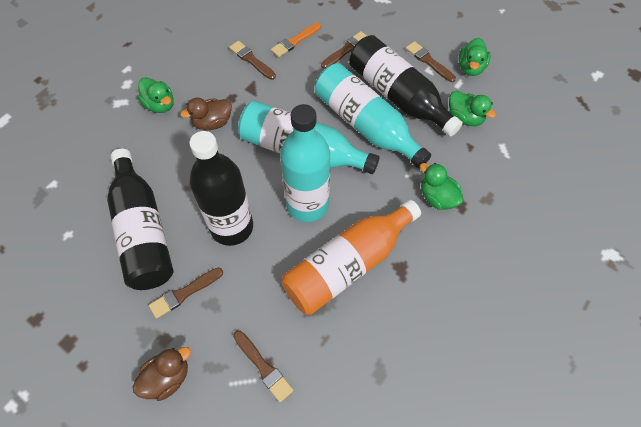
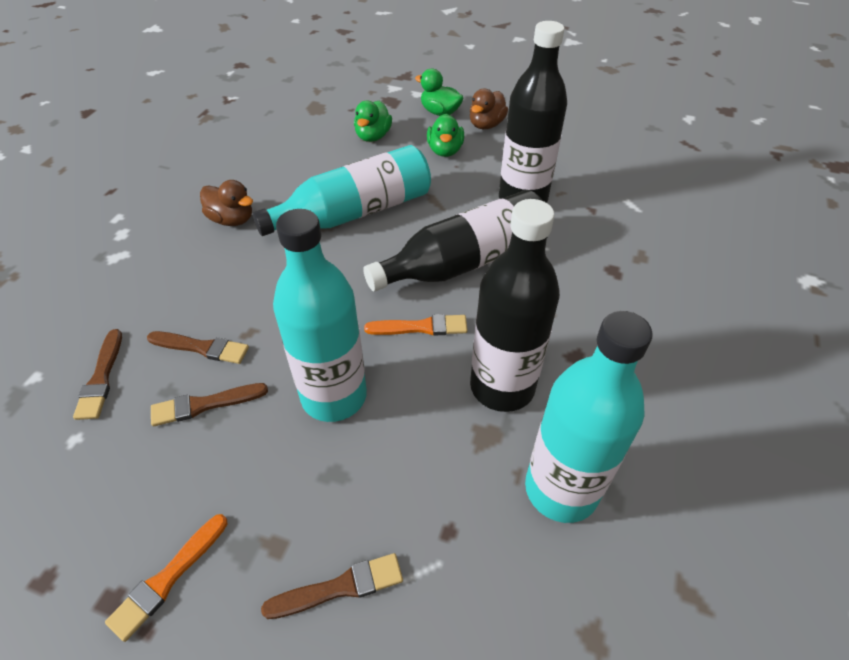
brown brush: 5 -> 4
green duck: 4 -> 3
orange bottle: 1 -> 0
orange brush: 1 -> 2

